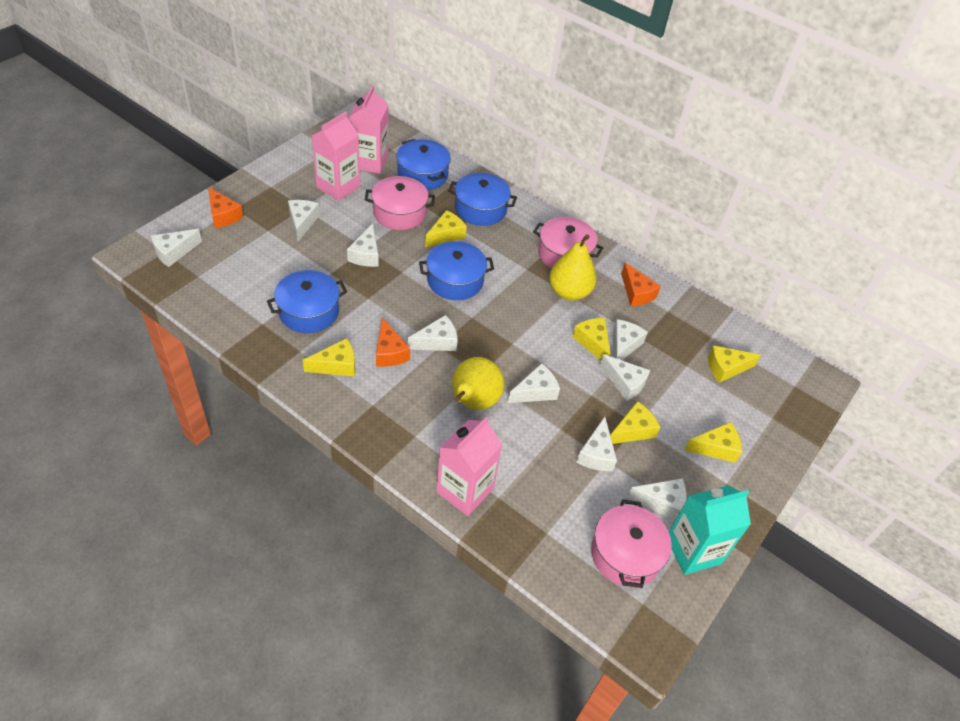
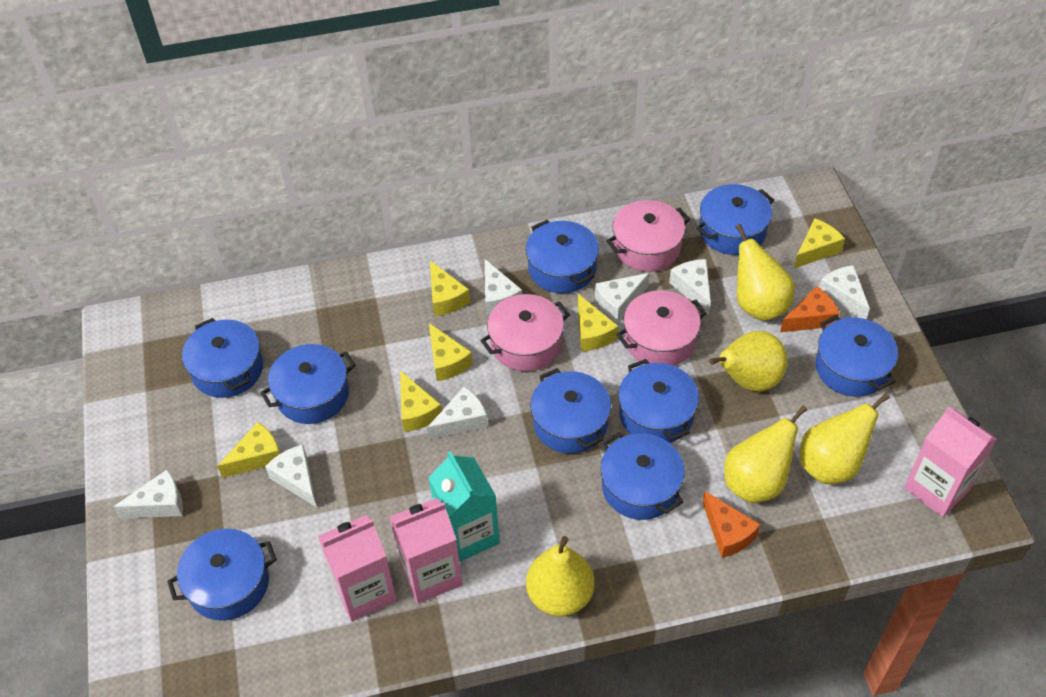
blue pot: 4 -> 9
orange cheese: 3 -> 2
white cheese: 9 -> 7
yellow pear: 2 -> 5

